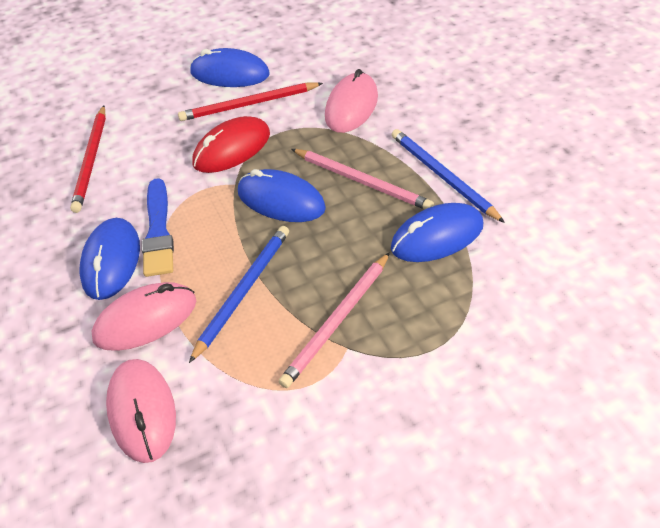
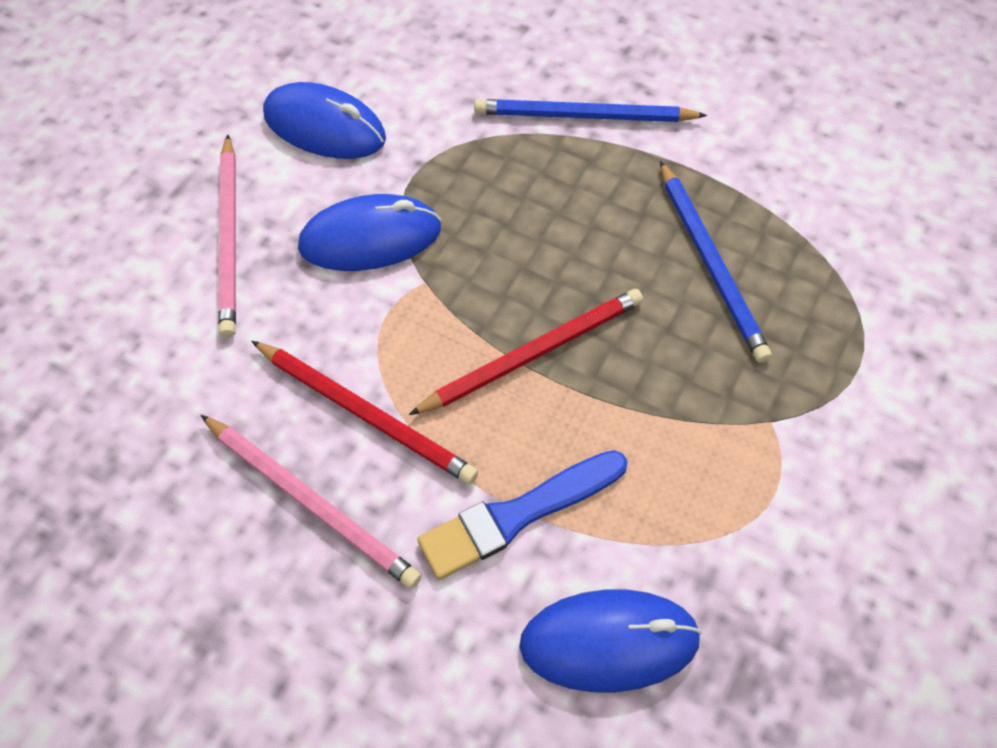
blue mouse: 4 -> 3
pink mouse: 3 -> 0
red mouse: 1 -> 0

